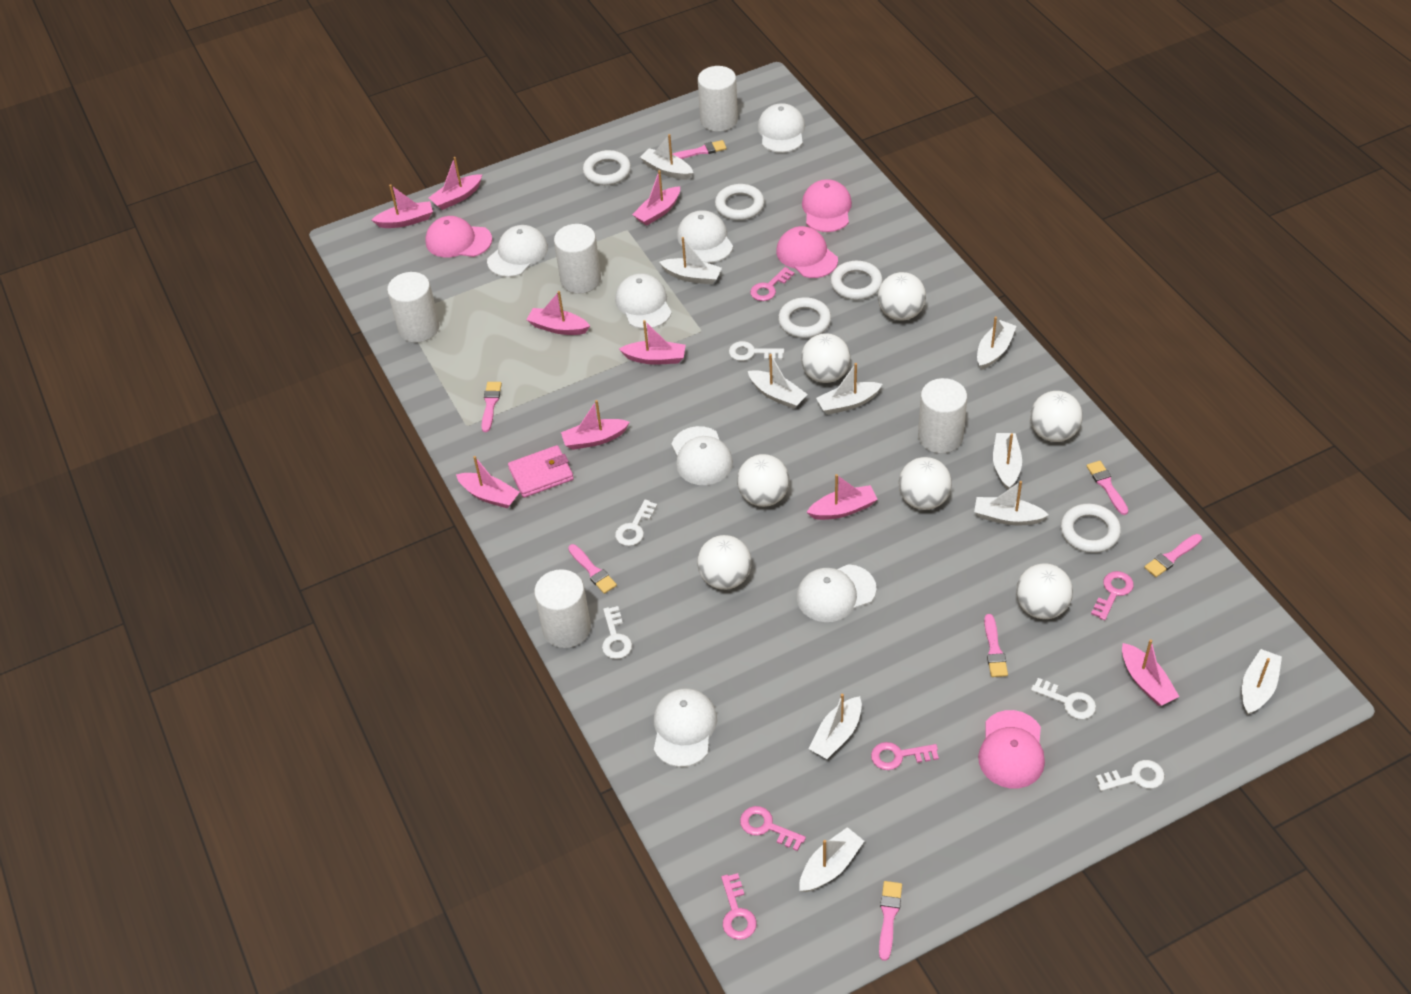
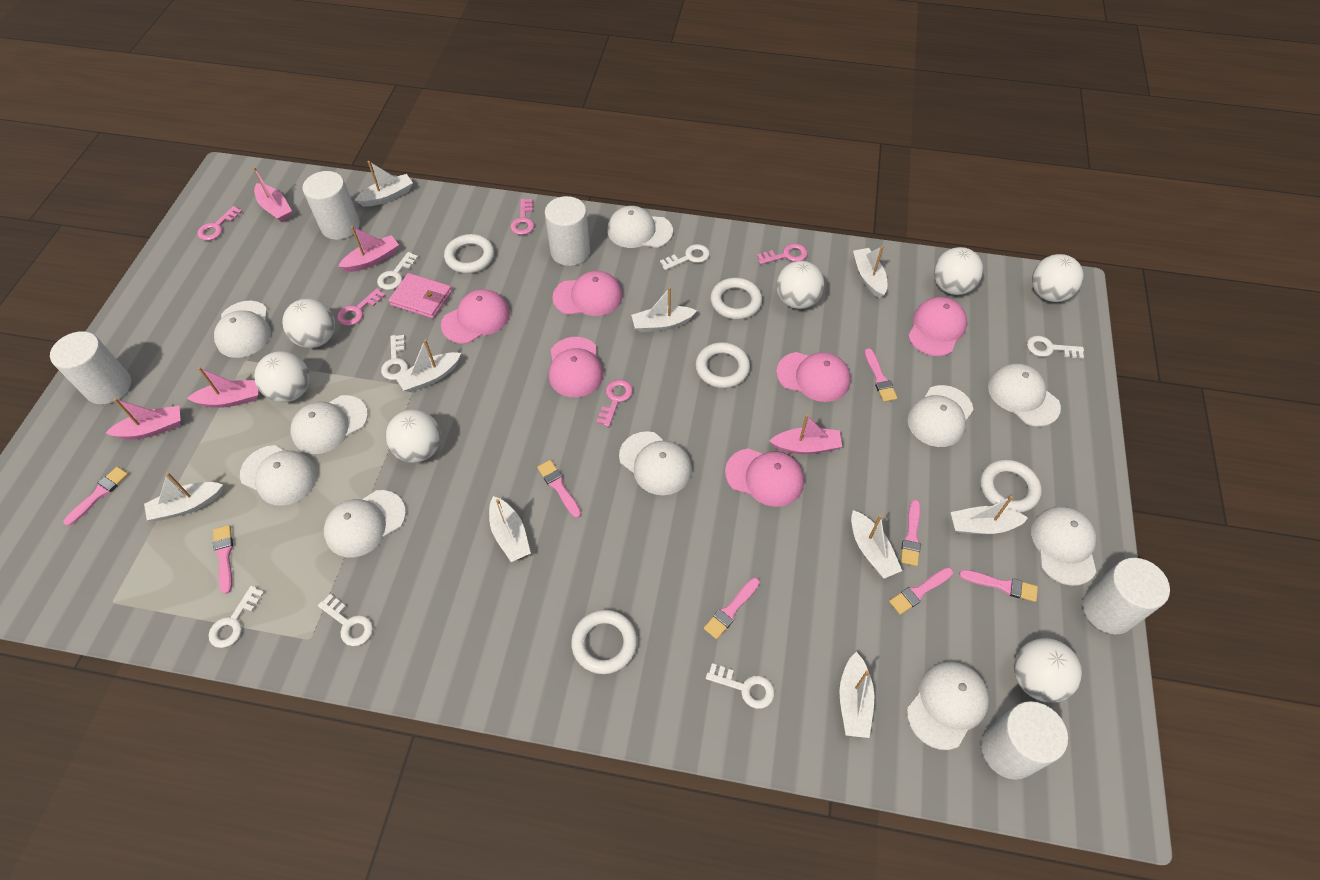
pink boat: 9 -> 5
pink brush: 7 -> 8
pink cap: 4 -> 6
white boat: 10 -> 9
white cap: 7 -> 10
white key: 5 -> 7

